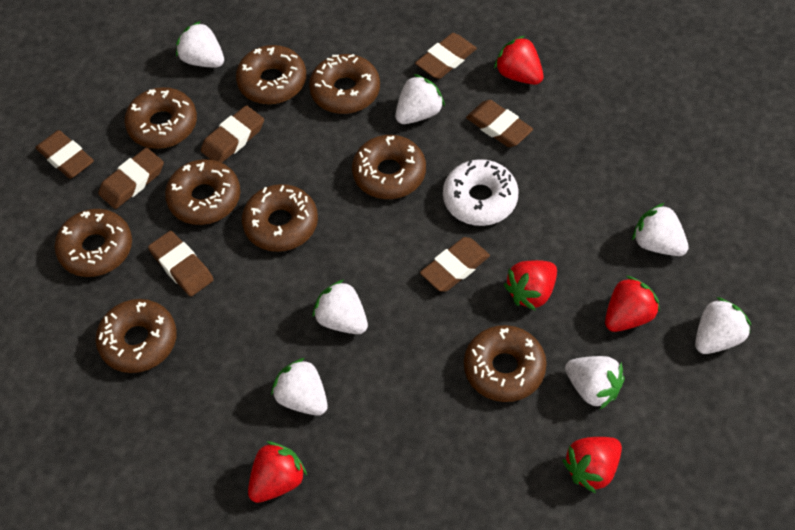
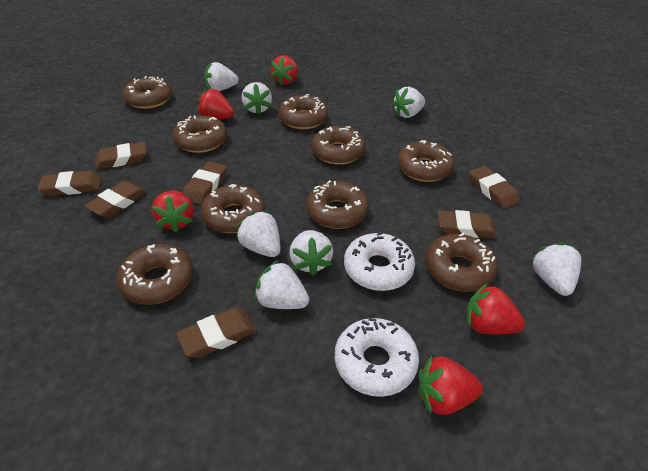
white donut: 1 -> 2

